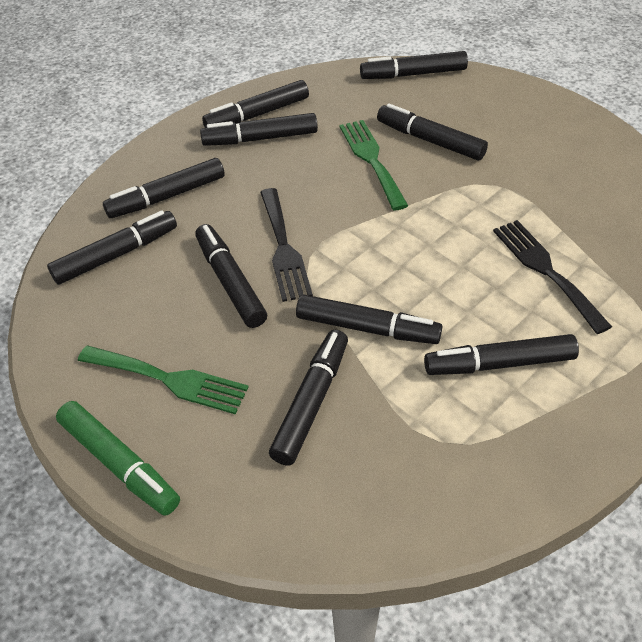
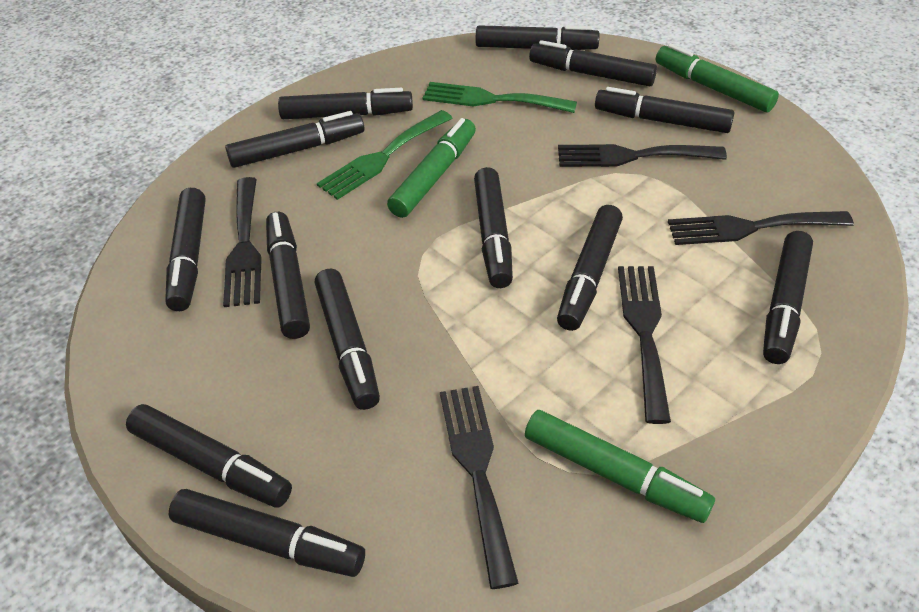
black fork: 2 -> 5
black marker: 10 -> 13
green marker: 1 -> 3

